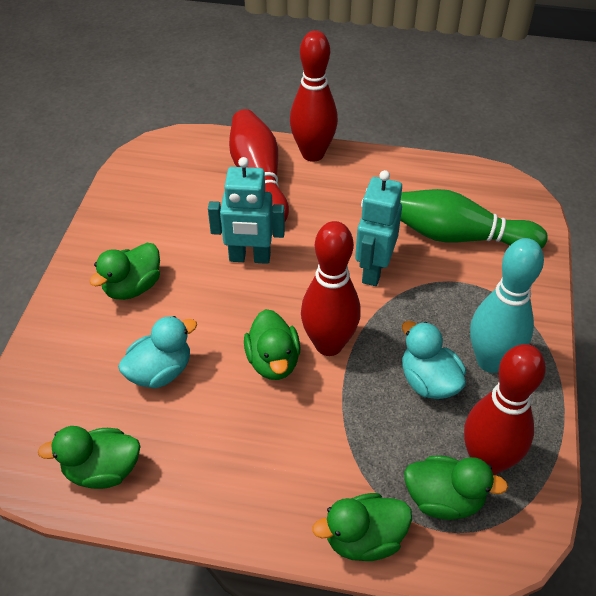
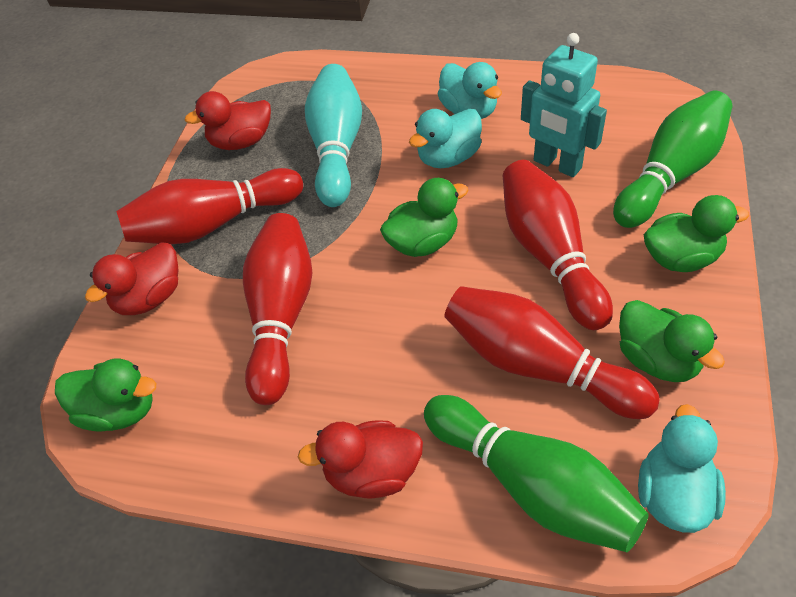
green bowling pin: 1 -> 2
green duck: 5 -> 4
red duck: 0 -> 3
turquoise duck: 2 -> 3
turquoise robot: 2 -> 1

